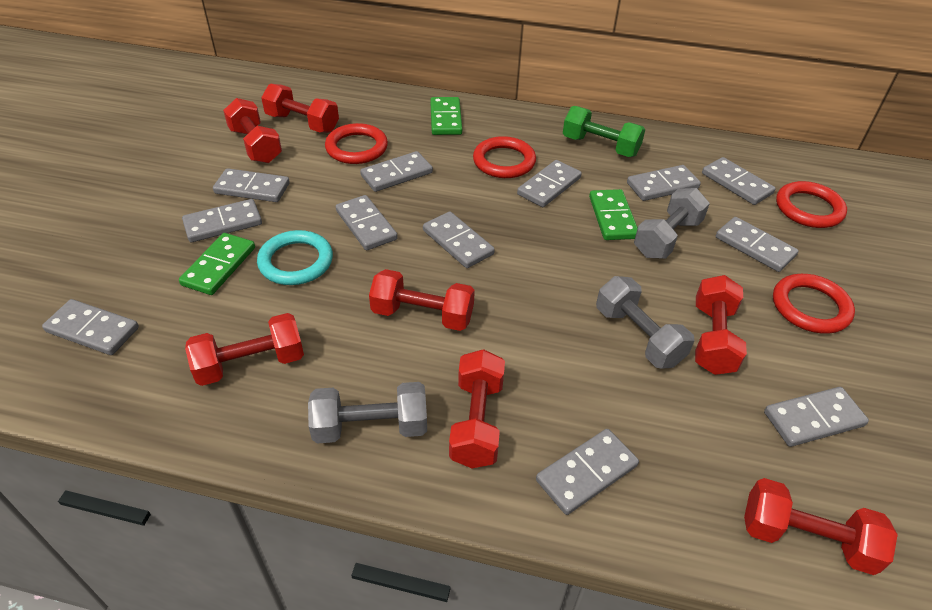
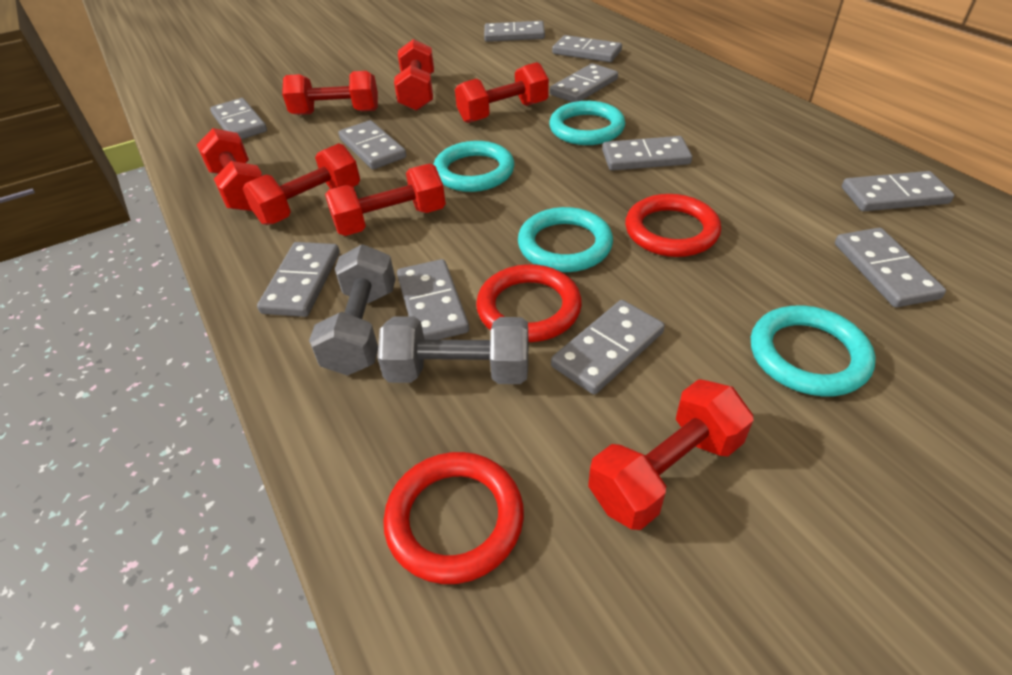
green domino: 3 -> 0
green dumbbell: 1 -> 0
grey domino: 12 -> 11
grey dumbbell: 3 -> 2
red ring: 4 -> 3
turquoise ring: 1 -> 4

